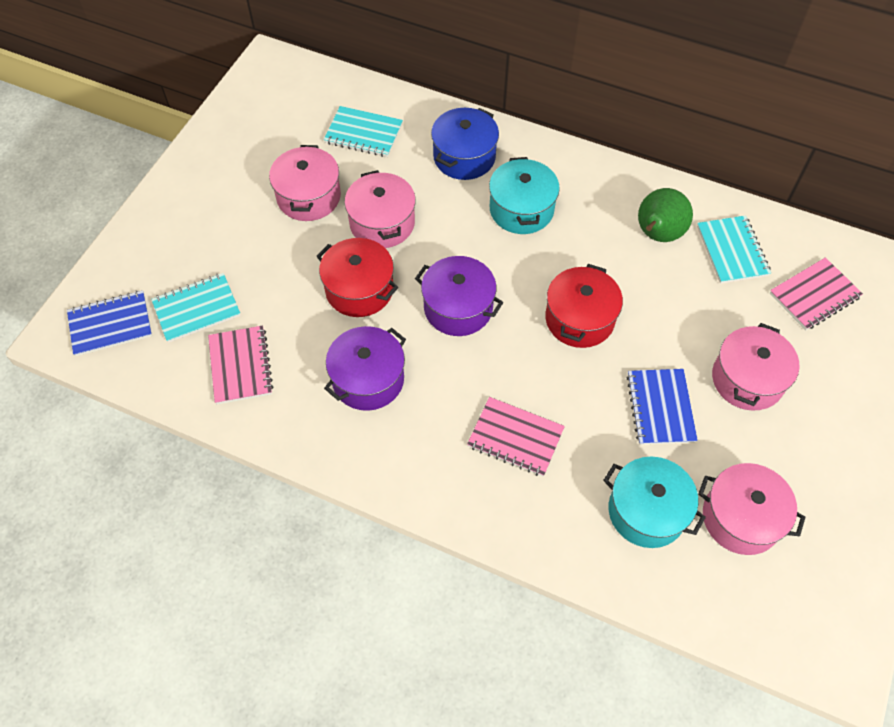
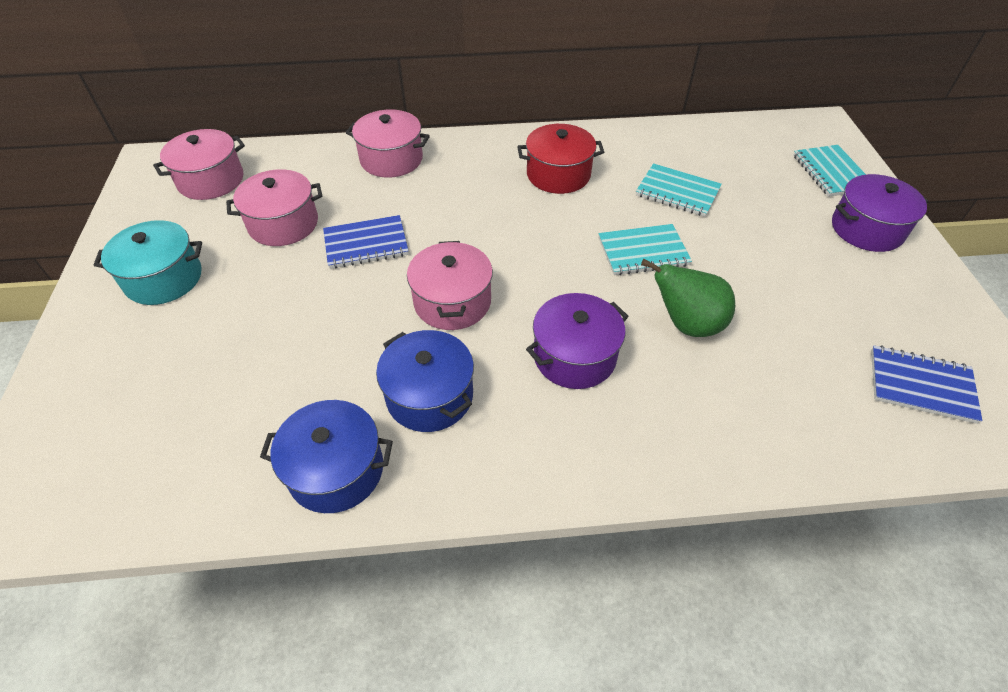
blue pot: 1 -> 2
pink notebook: 3 -> 0
red pot: 2 -> 1
turquoise pot: 2 -> 1

